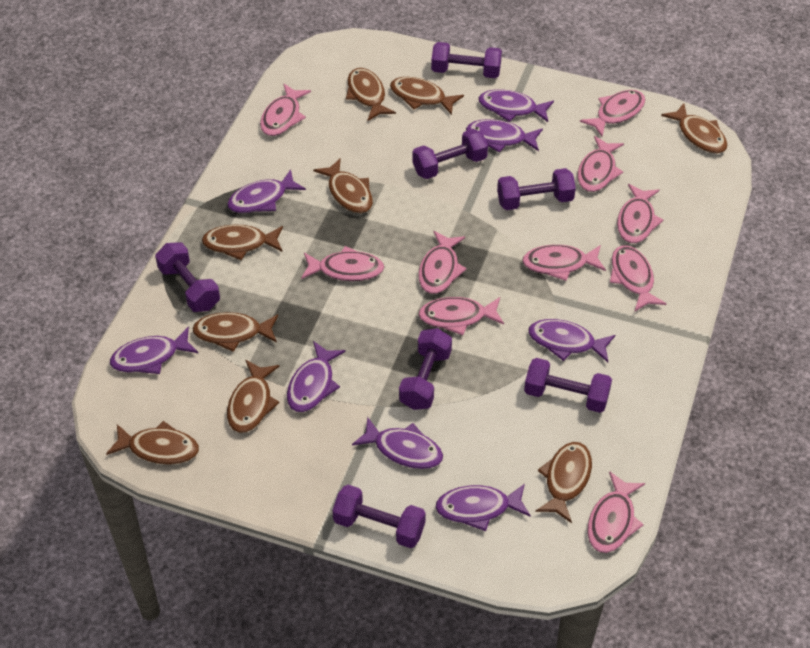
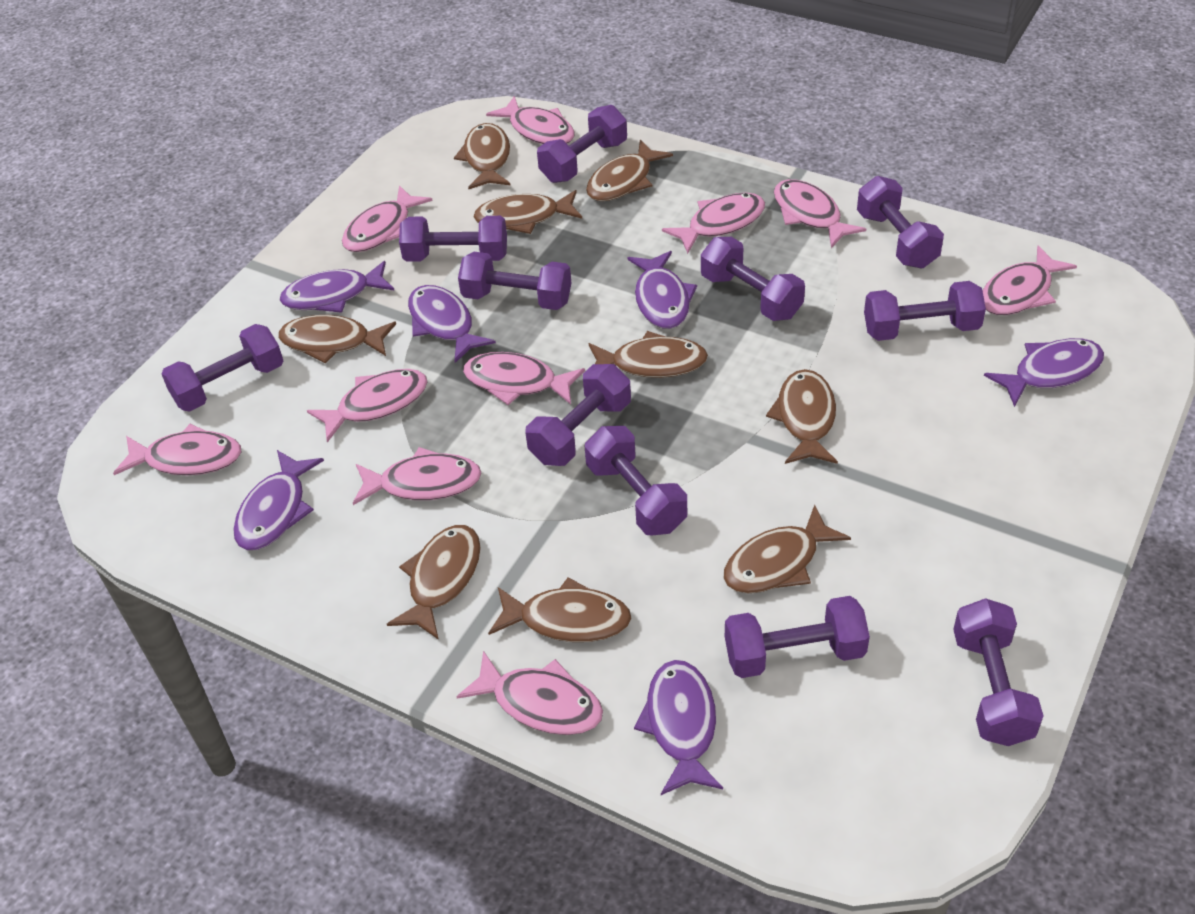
purple dumbbell: 7 -> 11
purple fish: 8 -> 6

